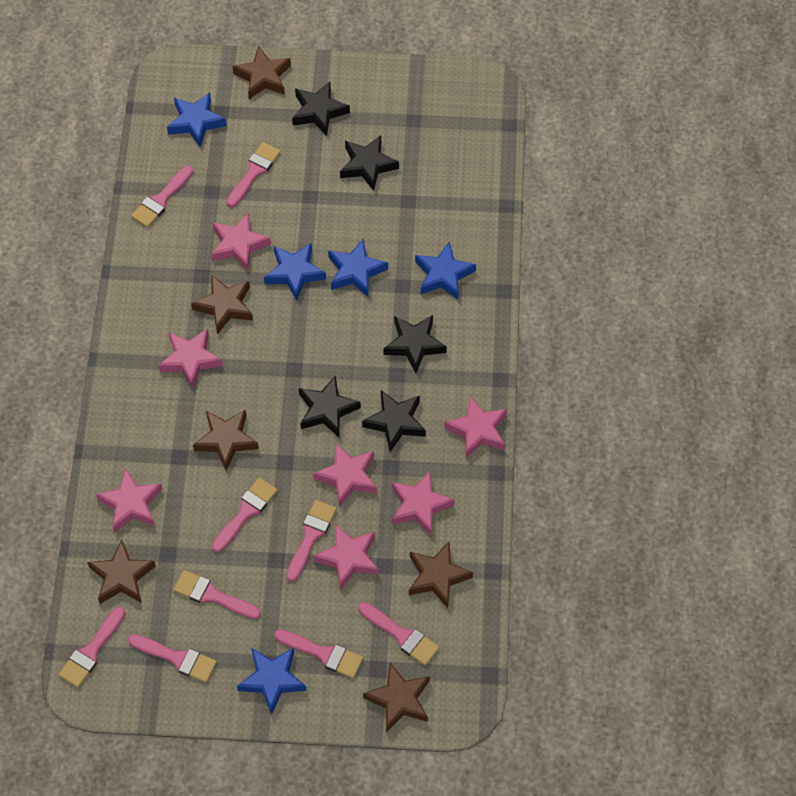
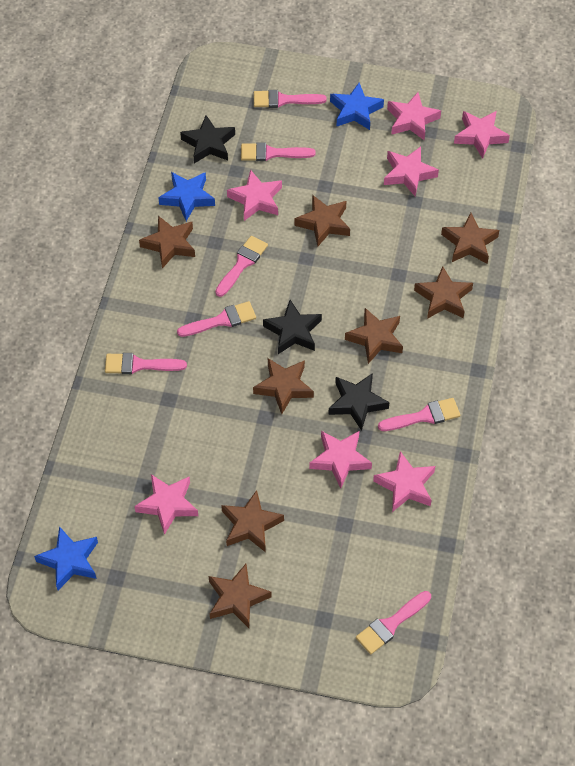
black star: 5 -> 3
blue star: 5 -> 3
brown star: 6 -> 8
pink brush: 9 -> 7

